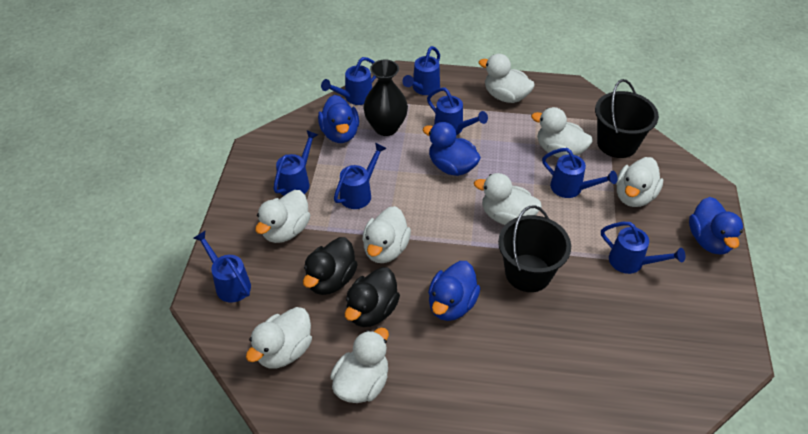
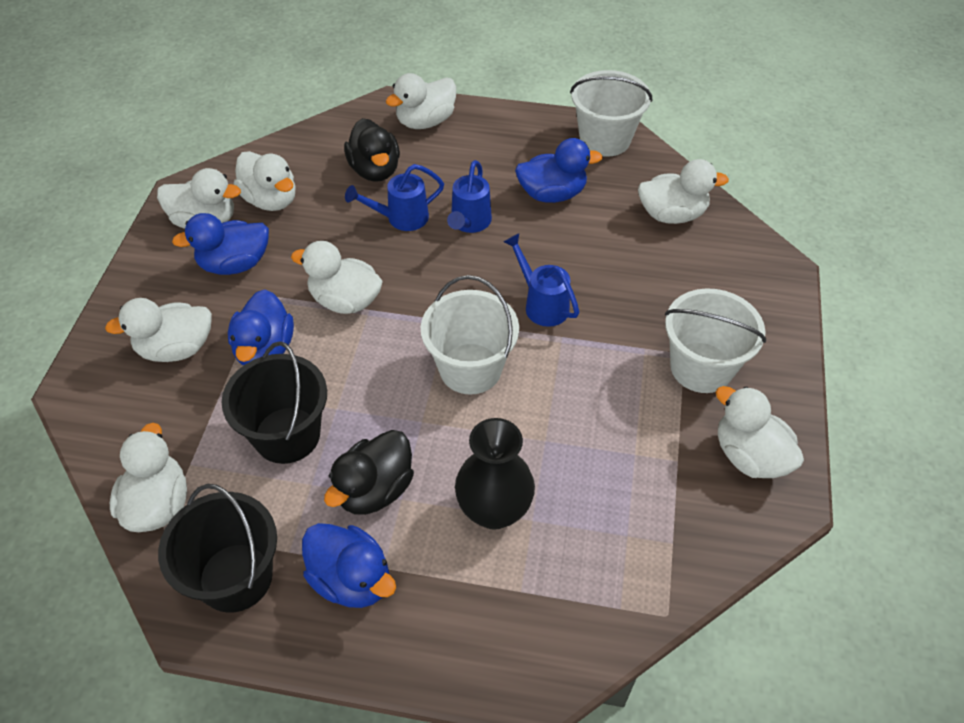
blue watering can: 8 -> 3
white bucket: 0 -> 3

